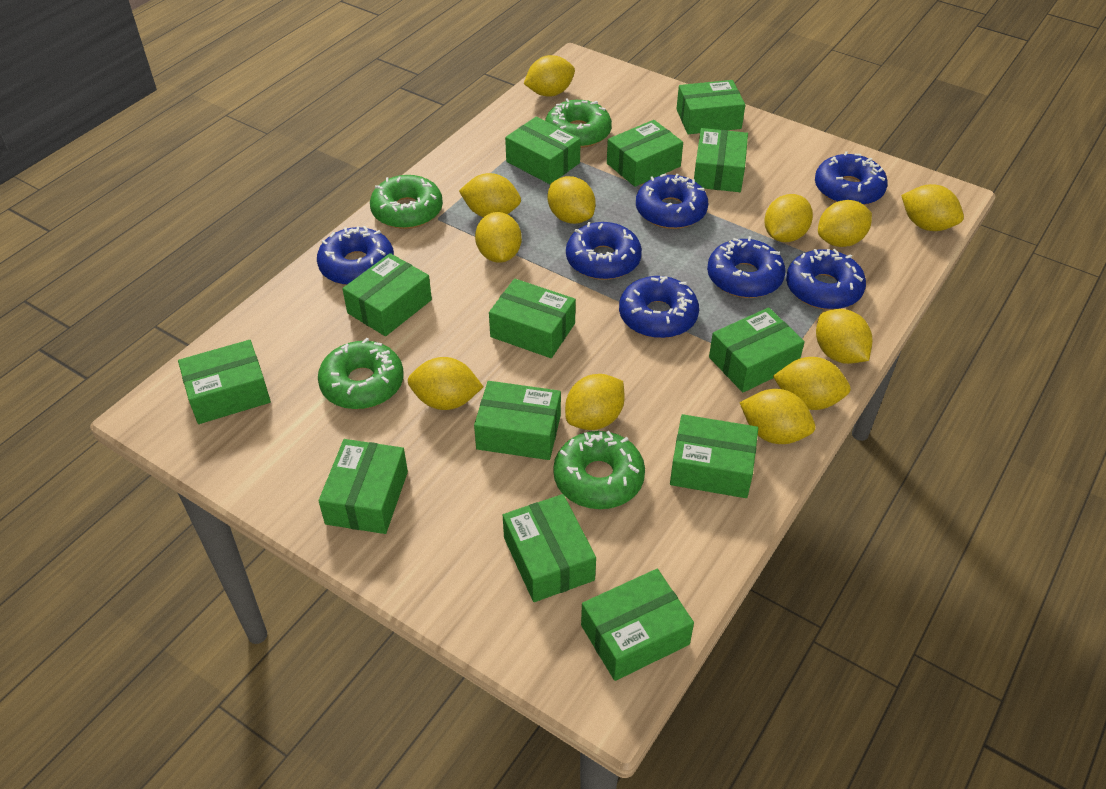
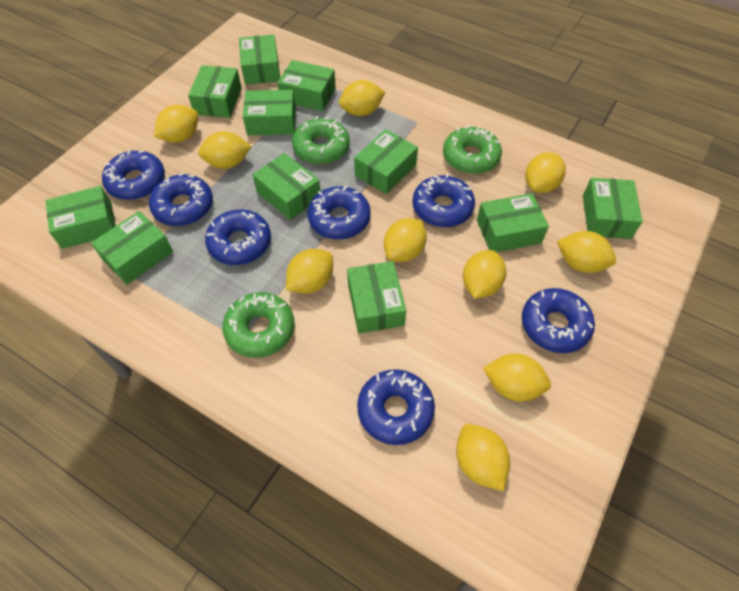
green box: 13 -> 11
green donut: 4 -> 3
yellow lemon: 12 -> 10

